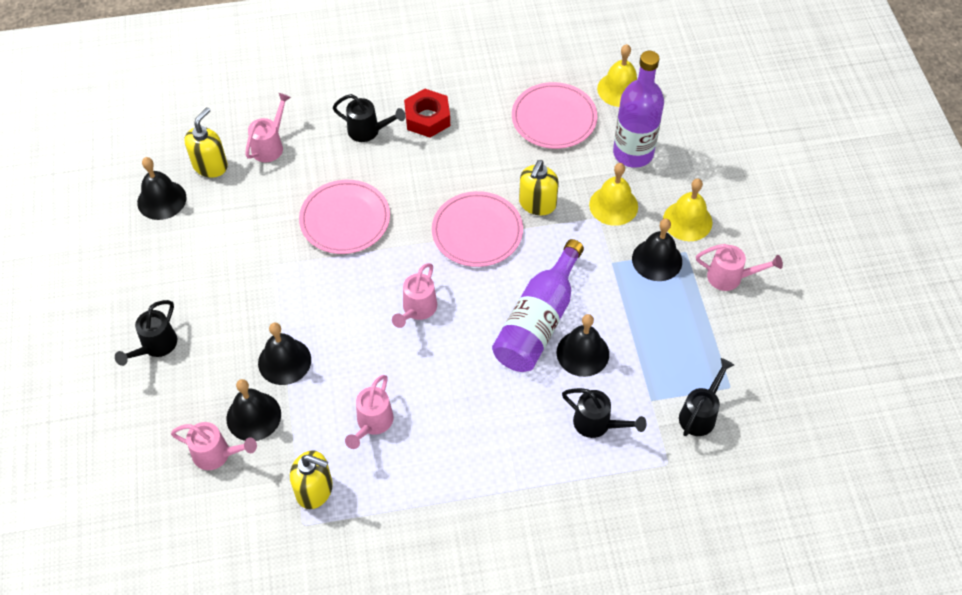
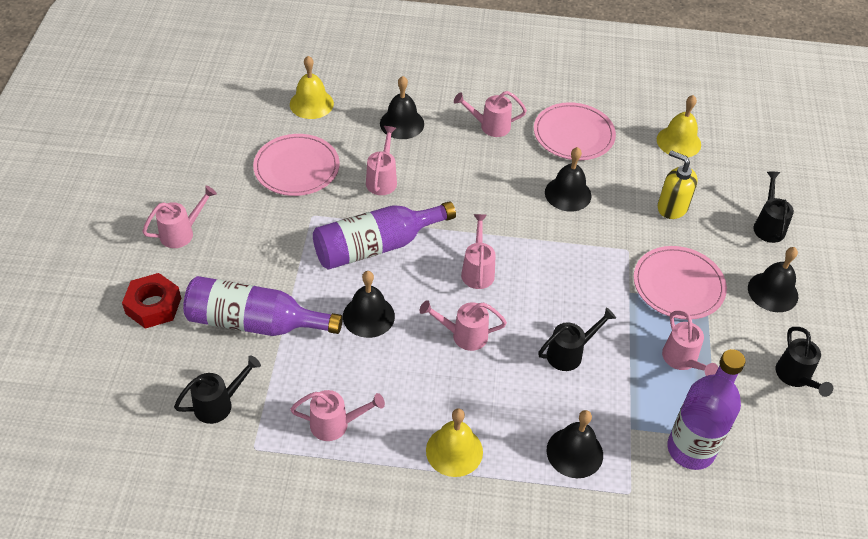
pink watering can: 5 -> 7
purple bottle: 2 -> 3
yellow soap dispenser: 3 -> 1

